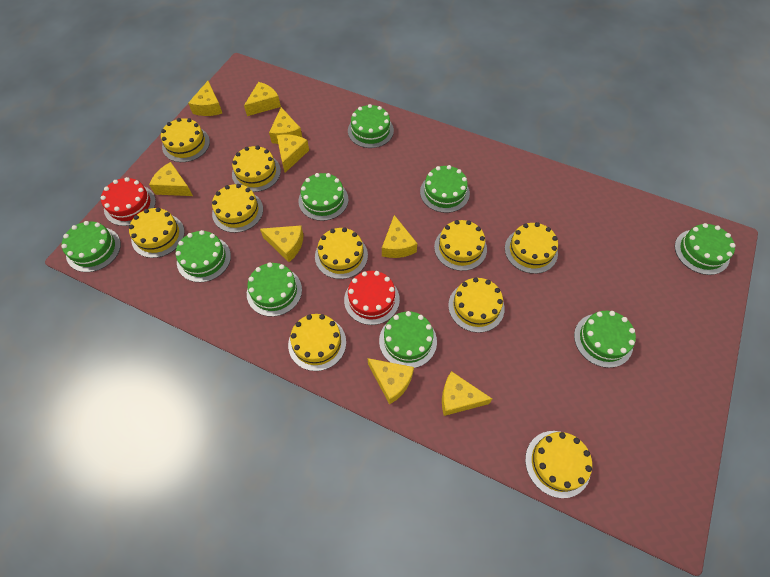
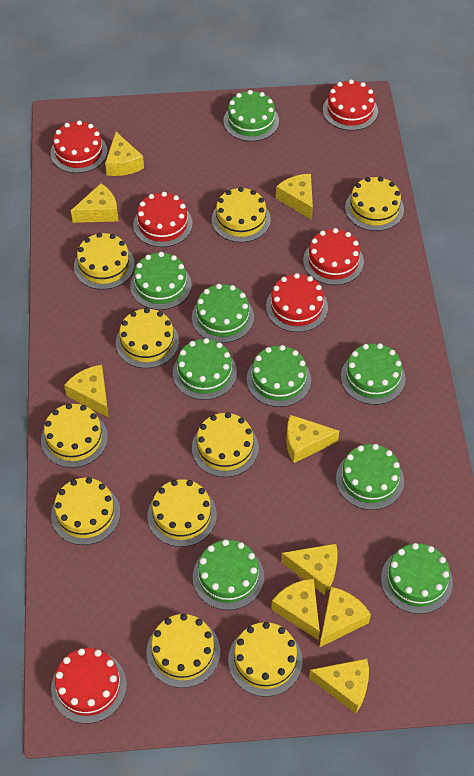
red cake: 2 -> 6

